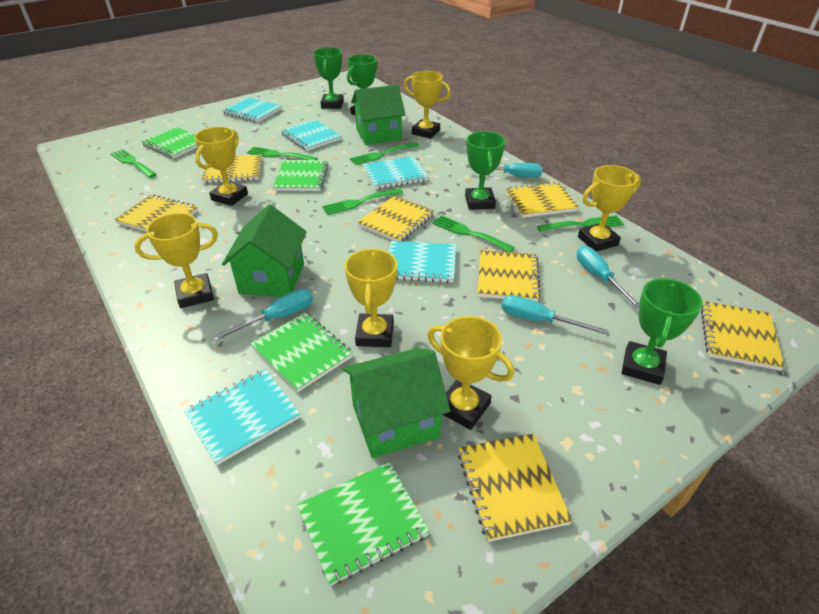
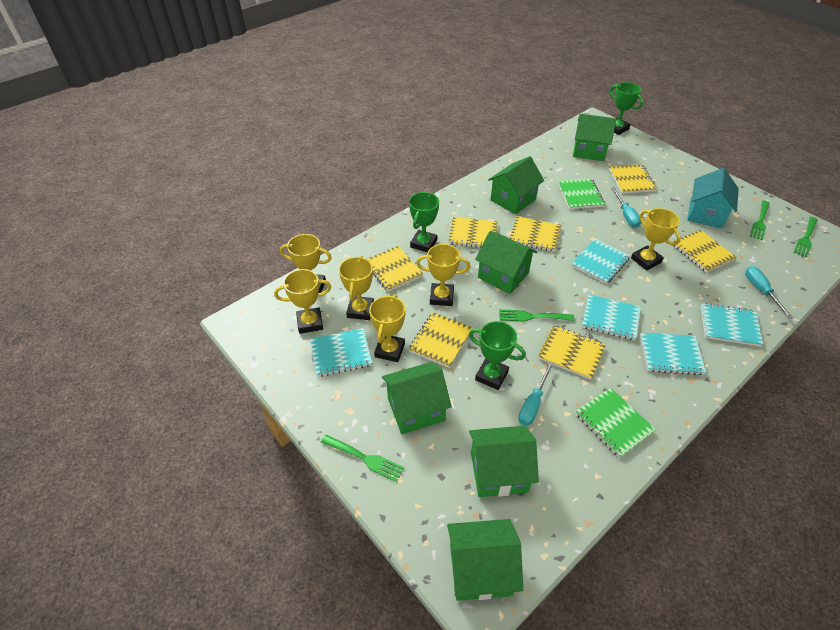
green fork: 6 -> 4
green house: 3 -> 6
green notebook: 4 -> 2
green trophy: 4 -> 3
turquoise house: 0 -> 1
turquoise screwdriver: 4 -> 3

